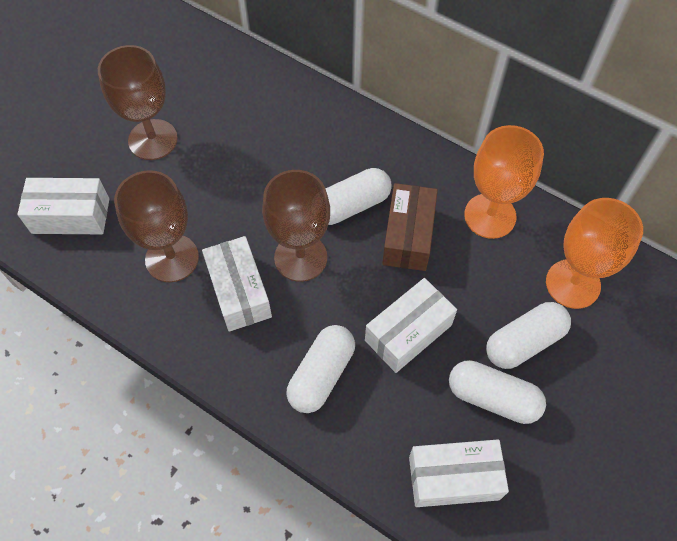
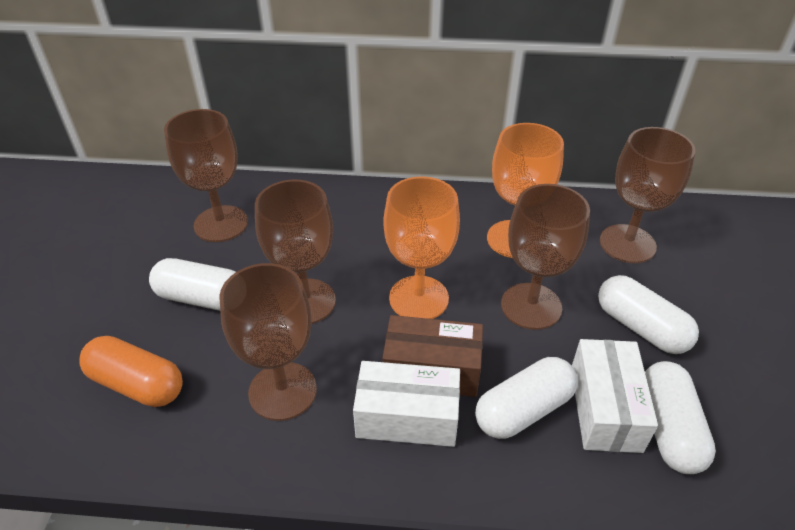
brown goblet: 3 -> 5
orange capsule: 0 -> 1
white box: 4 -> 2

